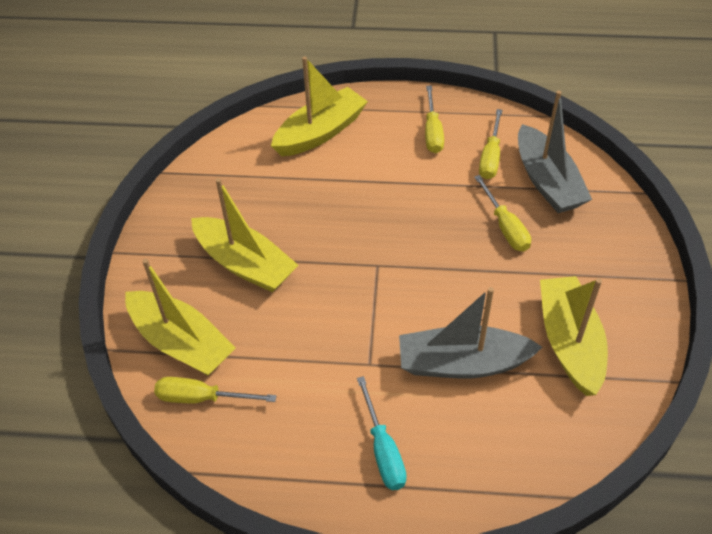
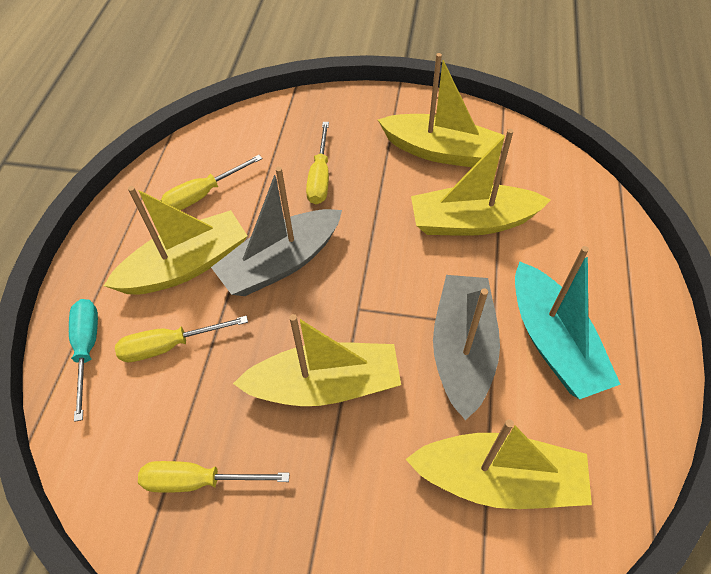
turquoise boat: 0 -> 1
yellow boat: 4 -> 5

